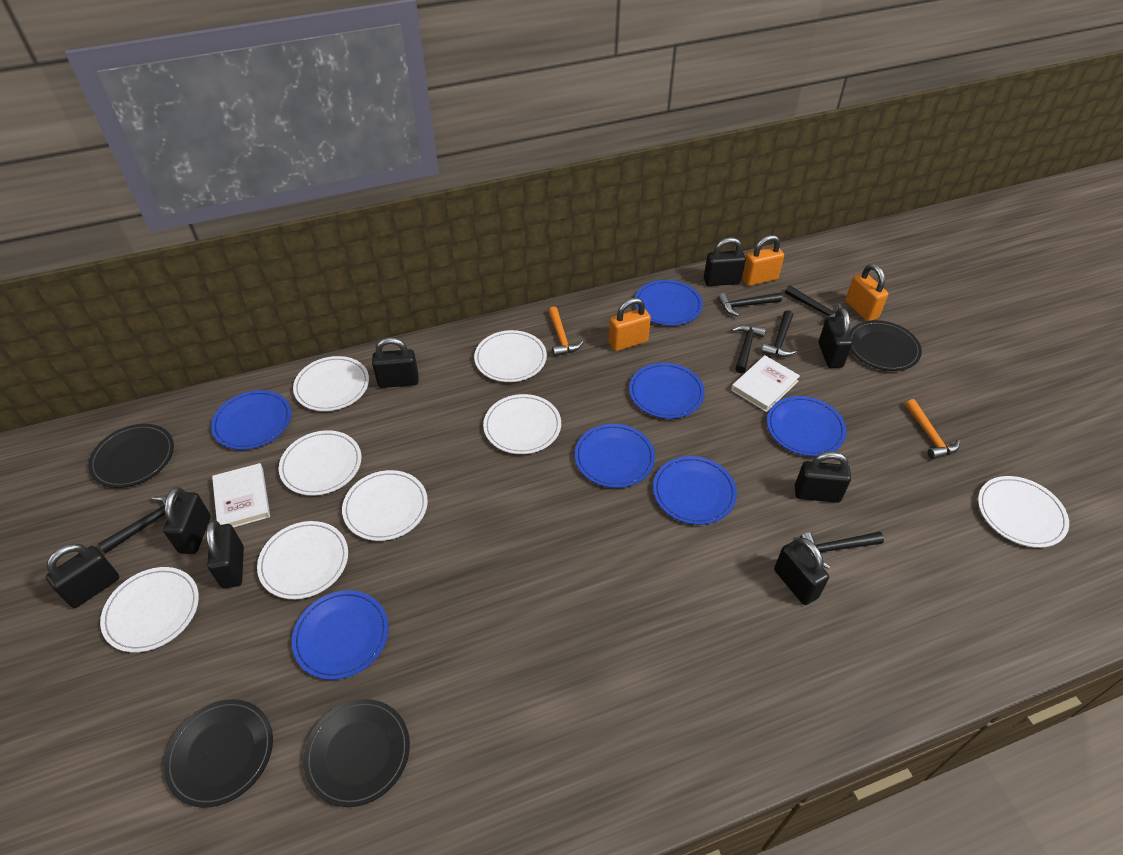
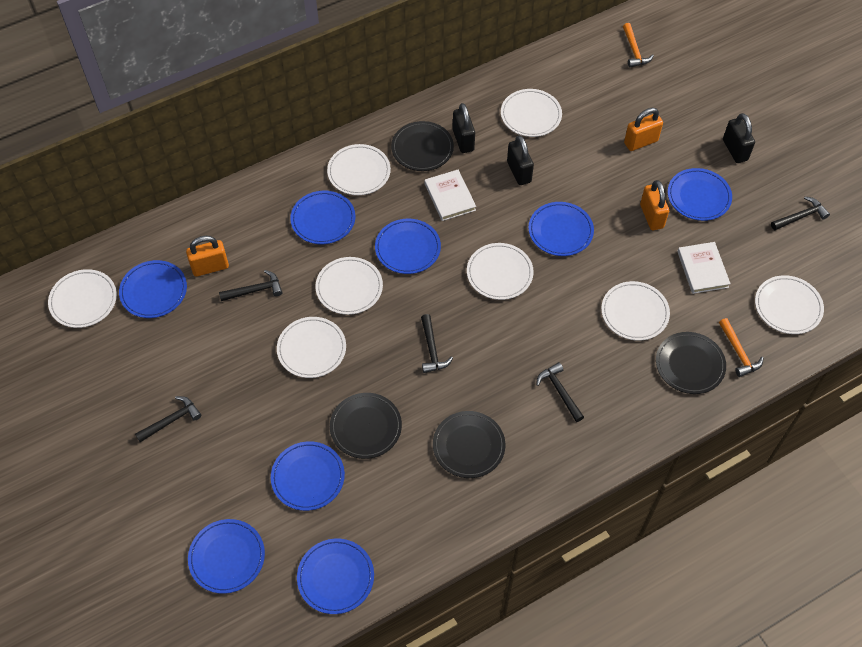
black hammer: 6 -> 5
black padlock: 8 -> 3
blue plate: 7 -> 8

